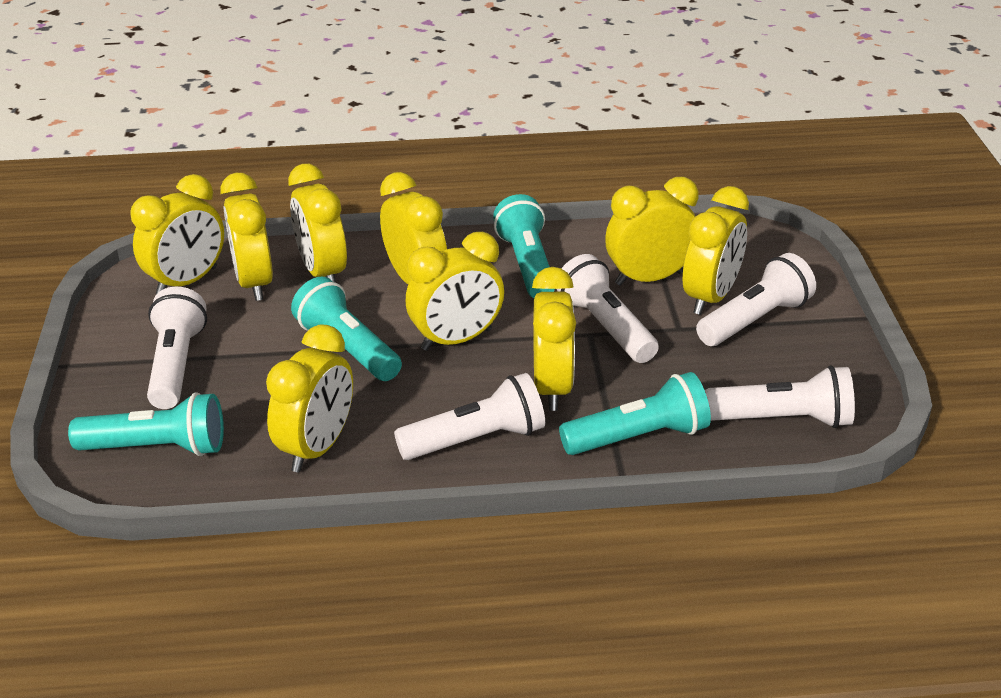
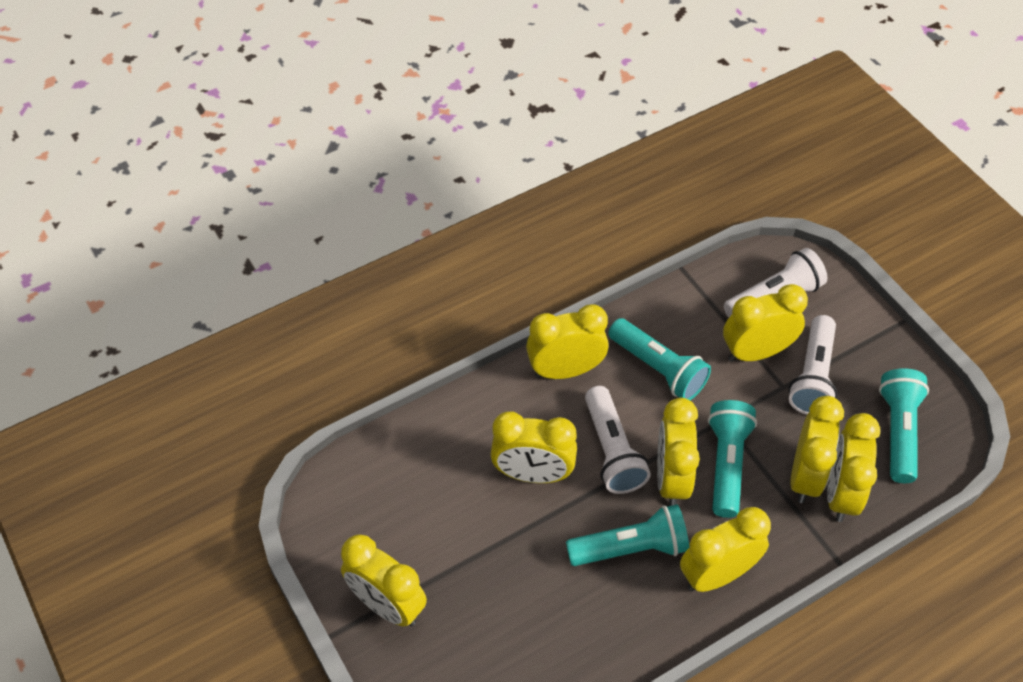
white flashlight: 5 -> 3
yellow clock: 9 -> 8

